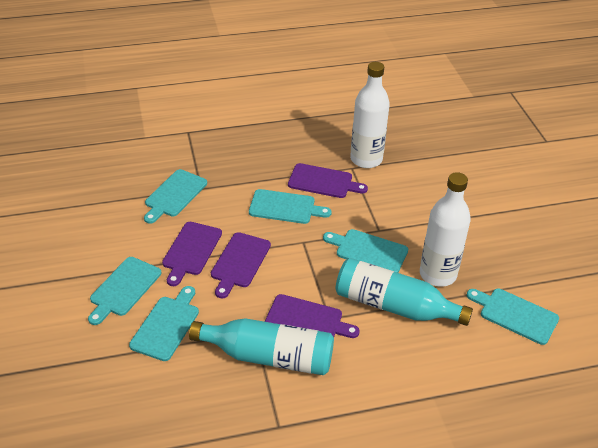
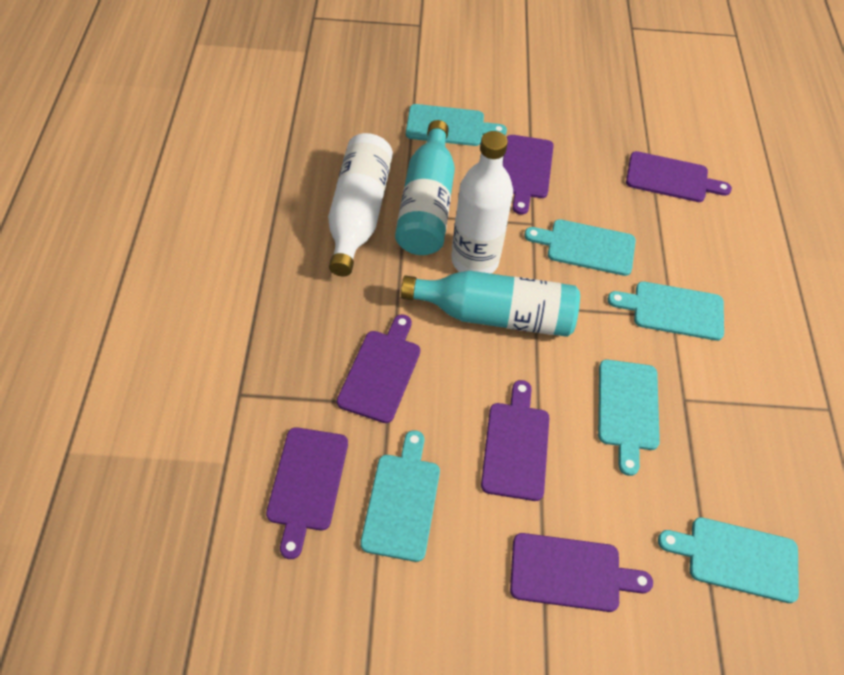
purple cutting board: 4 -> 6

